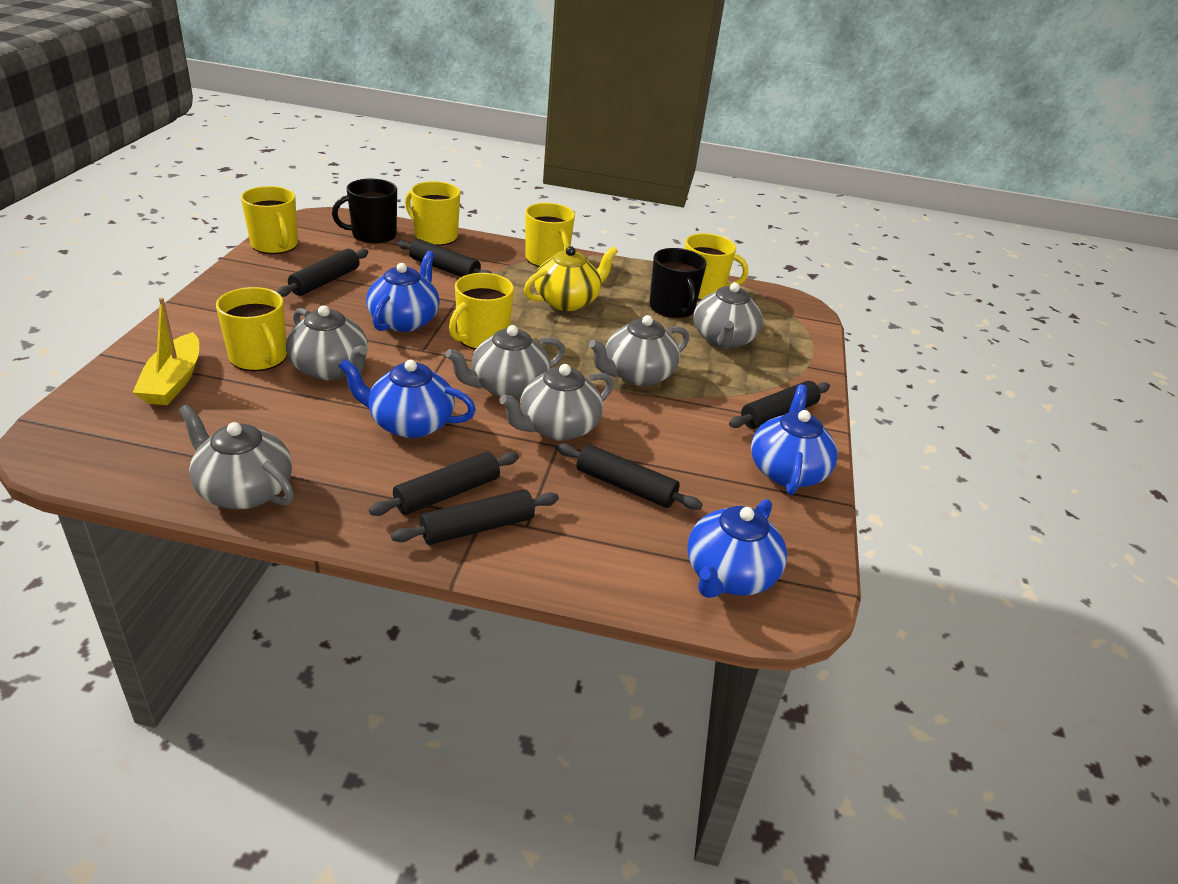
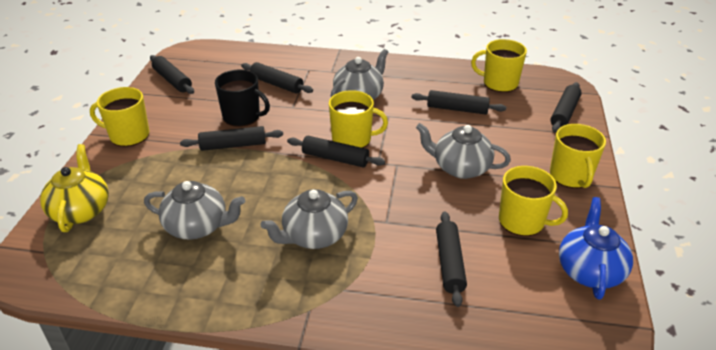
black mug: 2 -> 1
black rolling pin: 6 -> 7
blue teapot: 4 -> 1
grey teapot: 6 -> 4
yellow boat: 1 -> 0
yellow mug: 6 -> 5

